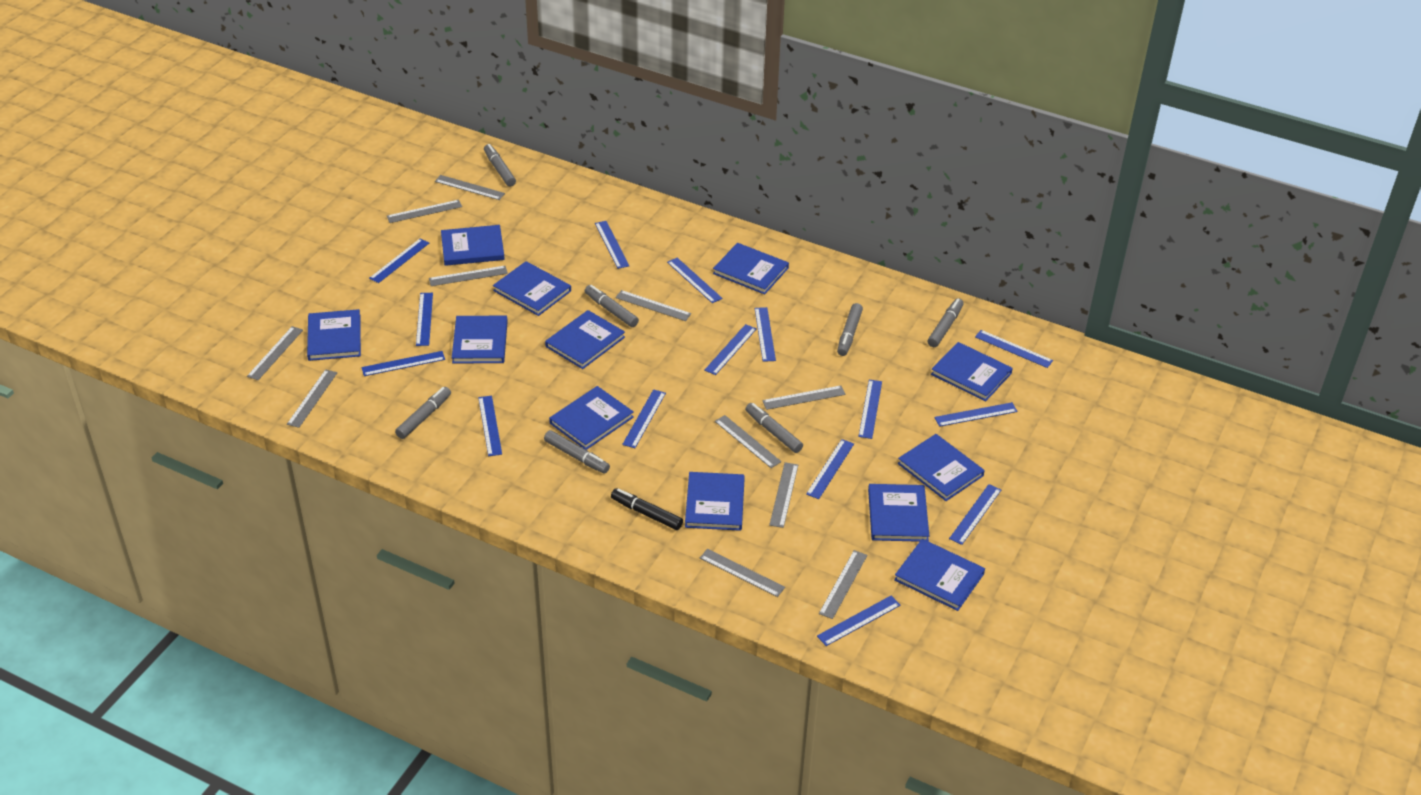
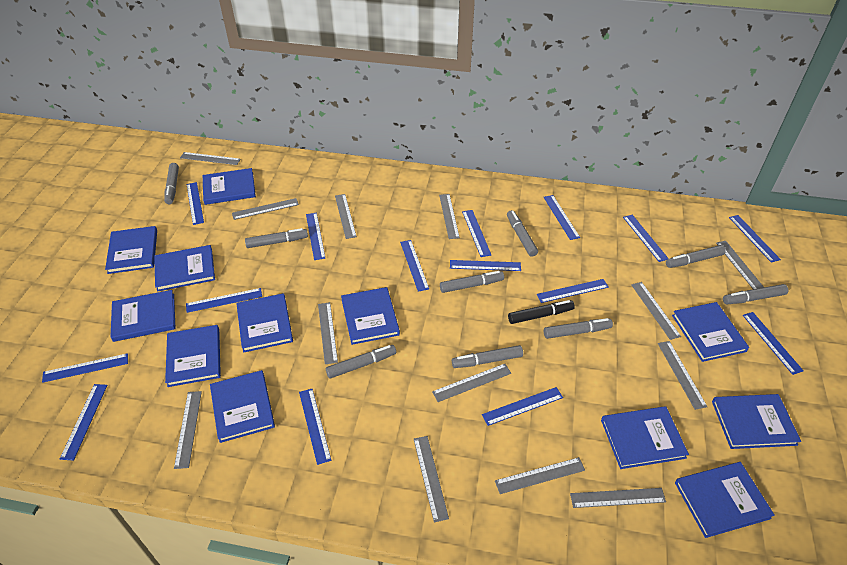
grey marker: 7 -> 9
grey ruler: 11 -> 13

